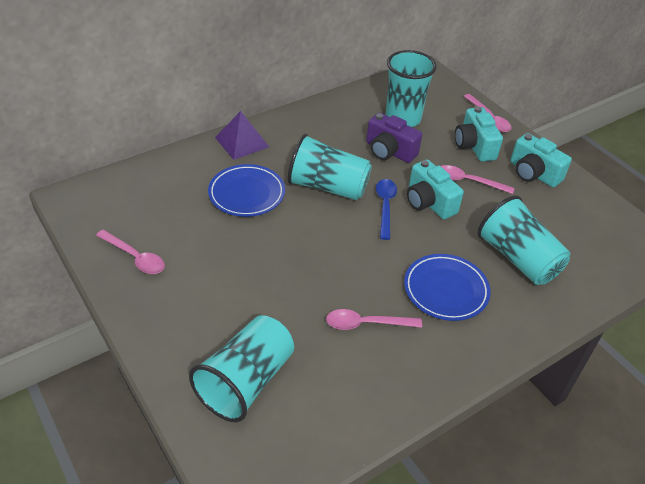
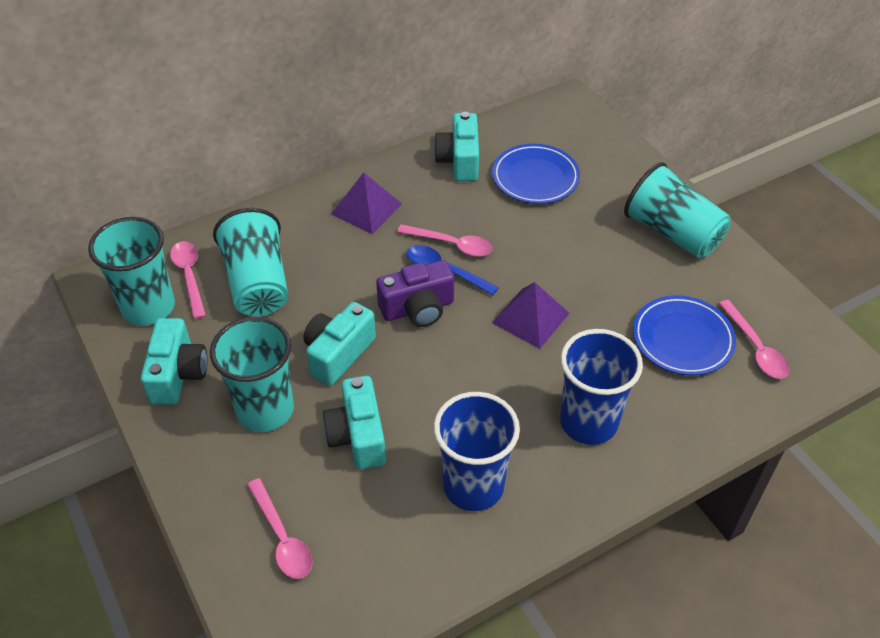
blue cup: 0 -> 2
purple pyramid: 1 -> 2
turquoise camera: 3 -> 4

